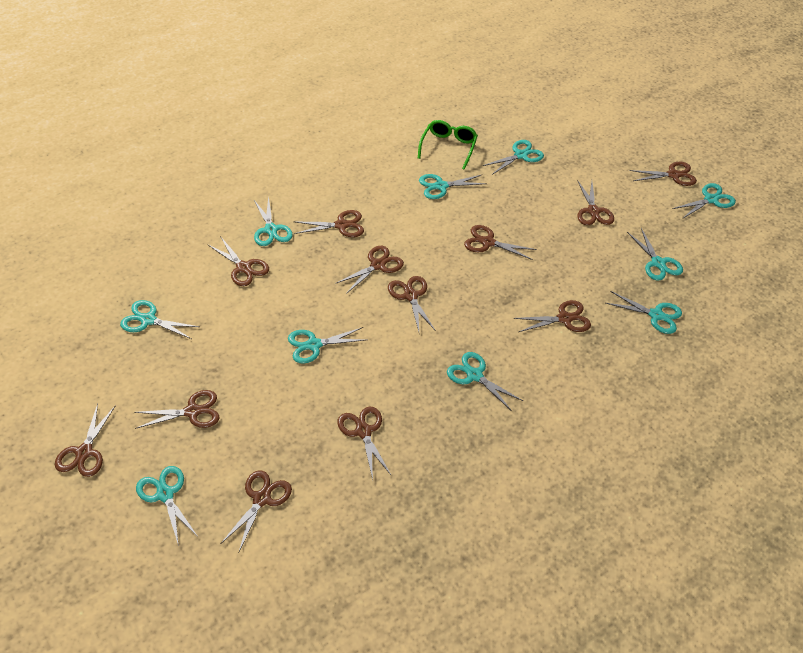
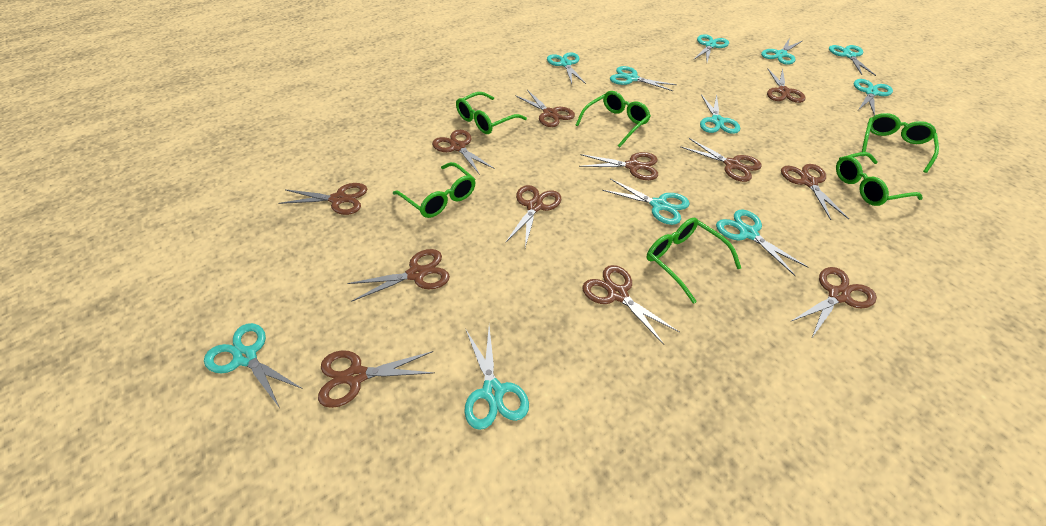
green glasses: 1 -> 6
turquoise scissors: 10 -> 11

